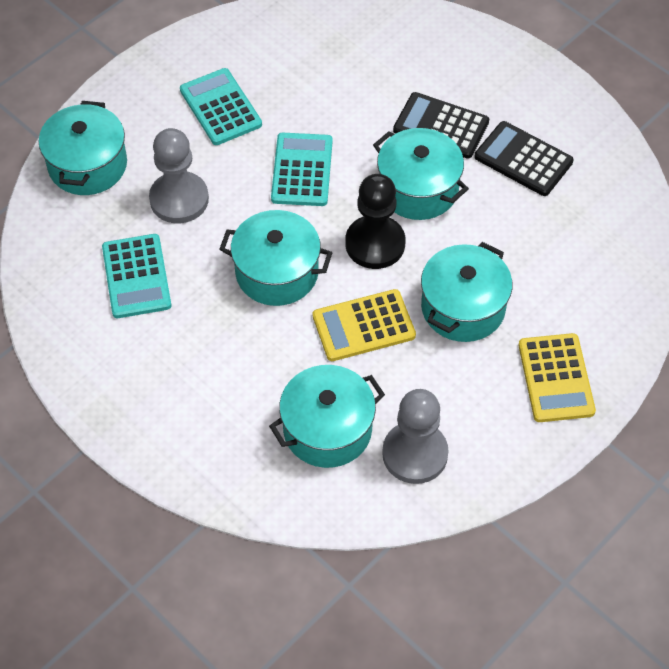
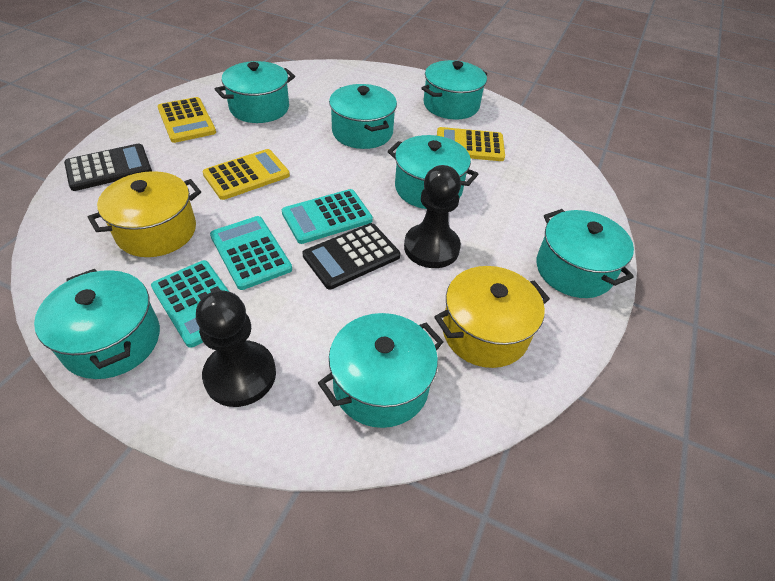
black pawn: 1 -> 2
grey pawn: 2 -> 0
turquoise pot: 5 -> 7
yellow calculator: 2 -> 3
yellow pot: 0 -> 2

